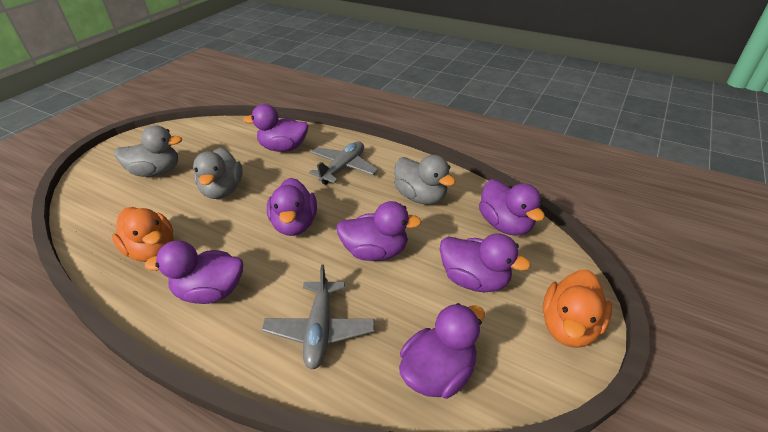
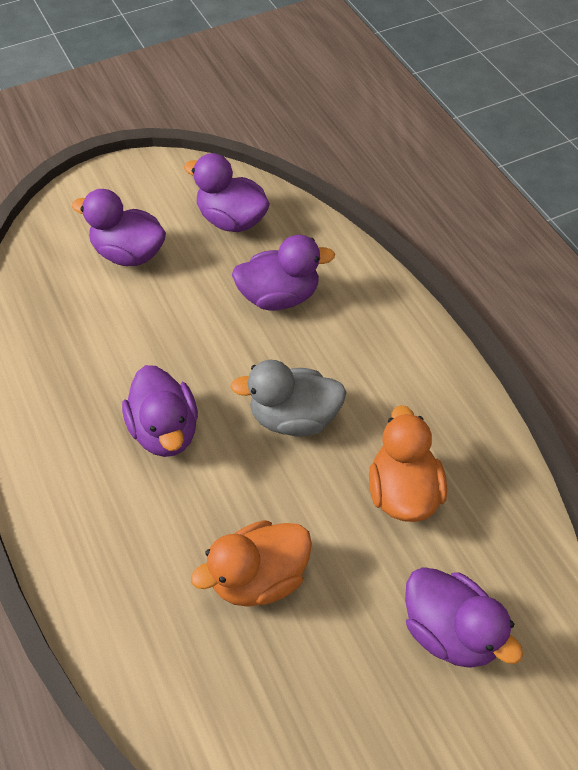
grey duck: 3 -> 1
grey plane: 2 -> 0
purple duck: 7 -> 5

